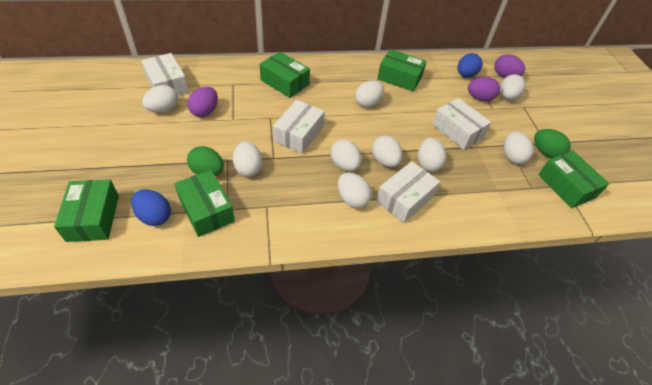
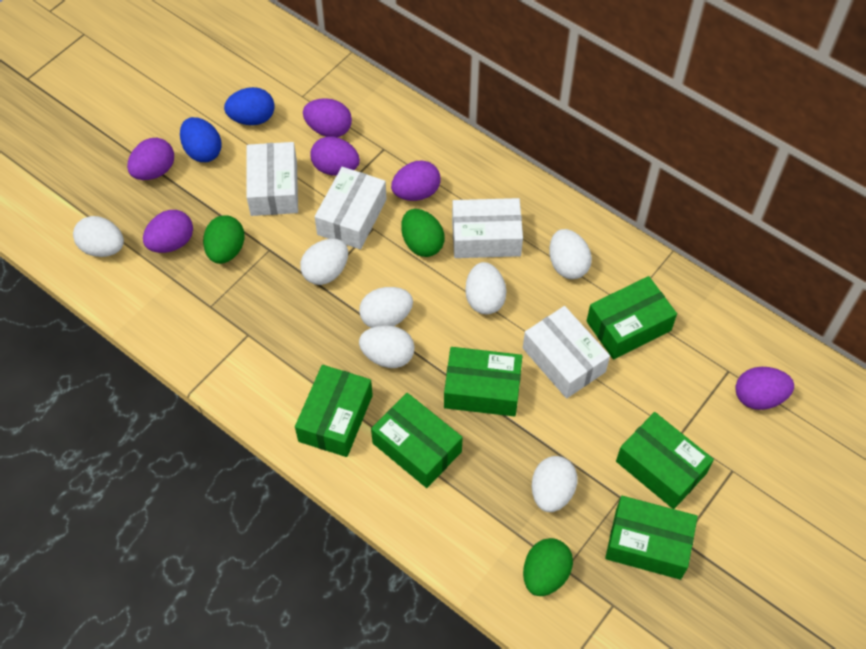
green box: 5 -> 6
green egg: 2 -> 3
purple egg: 3 -> 6
white egg: 9 -> 7

